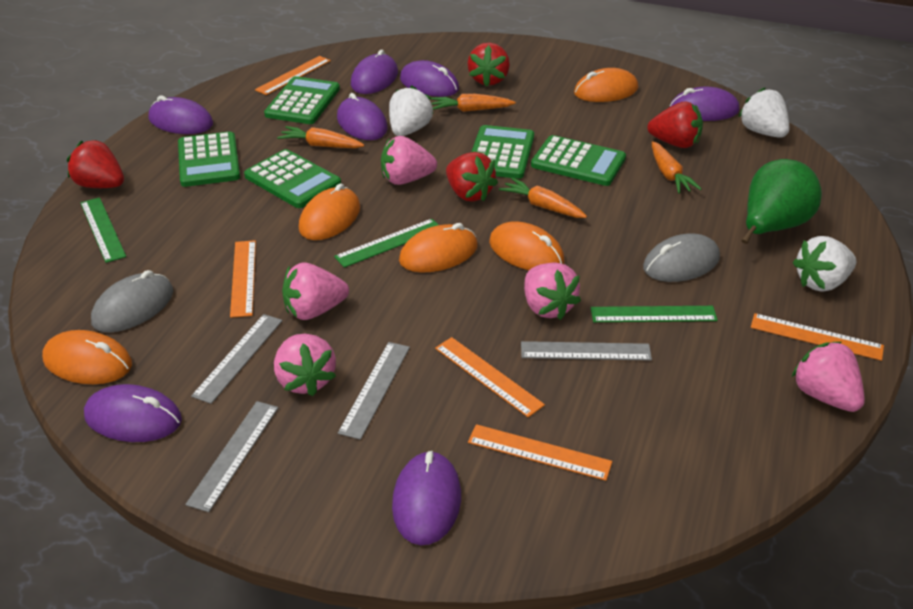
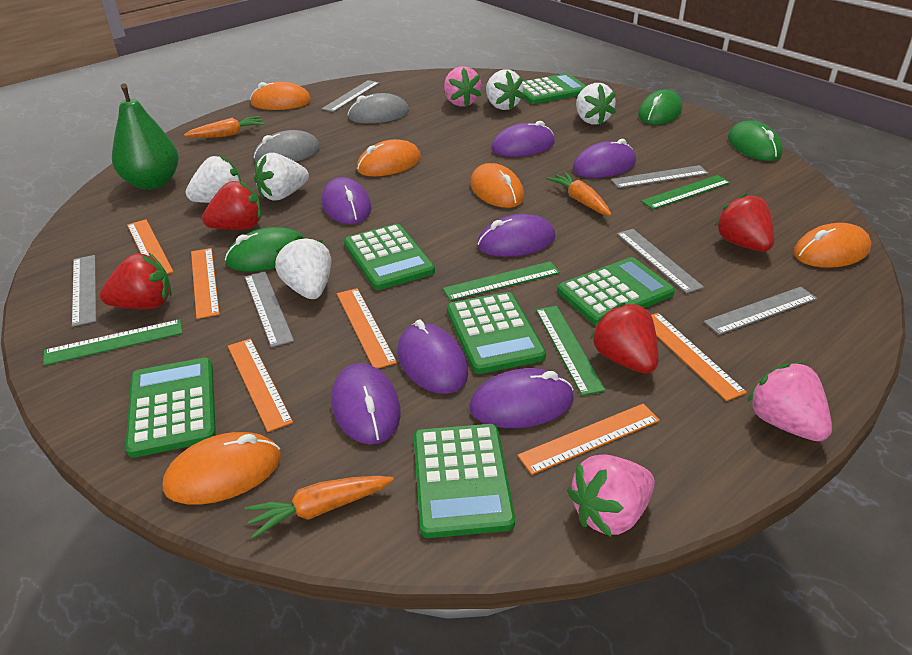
green calculator: 5 -> 6
green mouse: 0 -> 3
green ruler: 3 -> 4
grey ruler: 4 -> 6
orange carrot: 4 -> 3
orange ruler: 5 -> 6
pink strawberry: 5 -> 3
white strawberry: 3 -> 5

